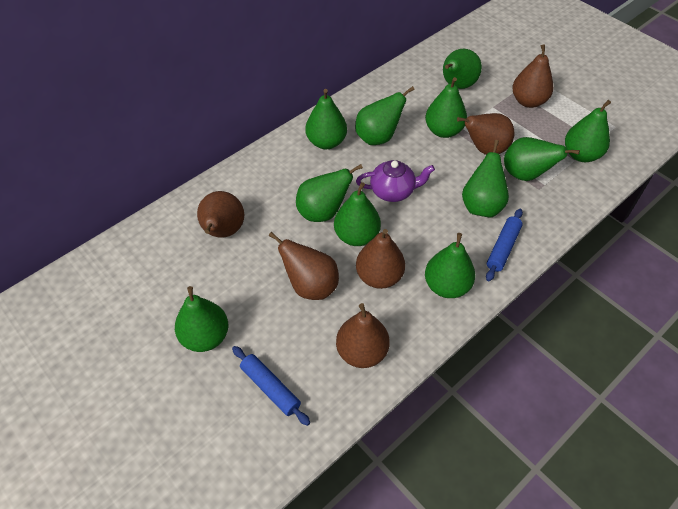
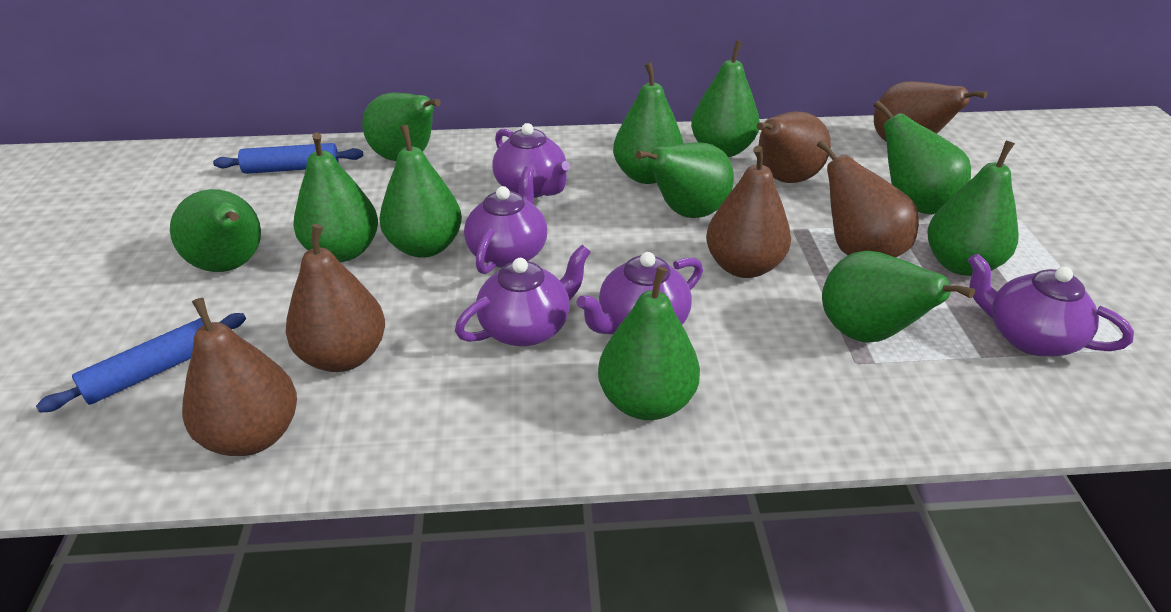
purple teapot: 1 -> 5

